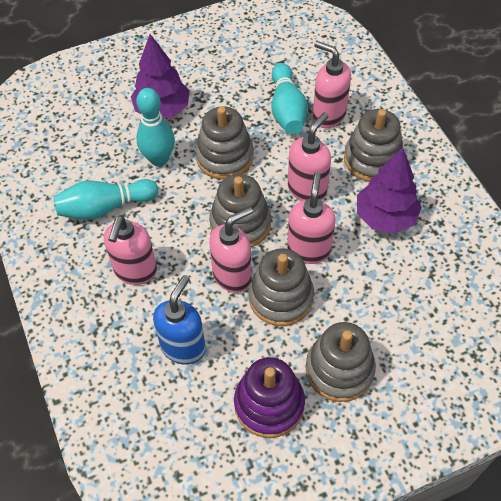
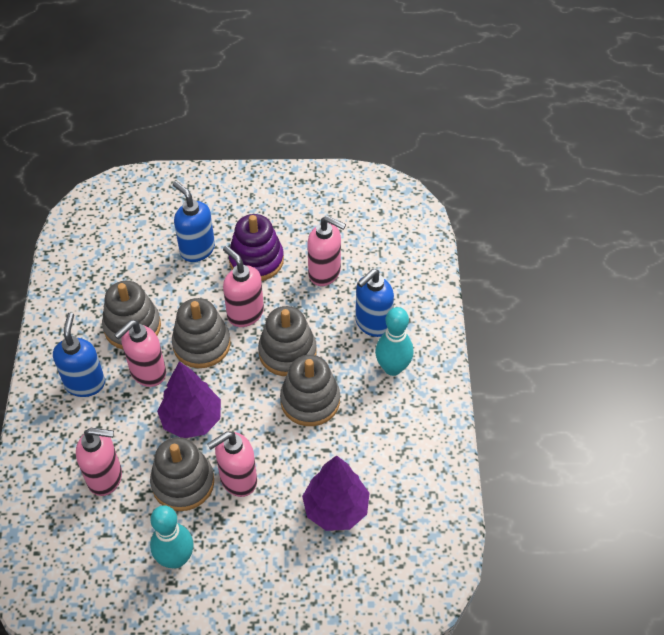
blue soap dispenser: 1 -> 3
turquoise bowling pin: 3 -> 2

